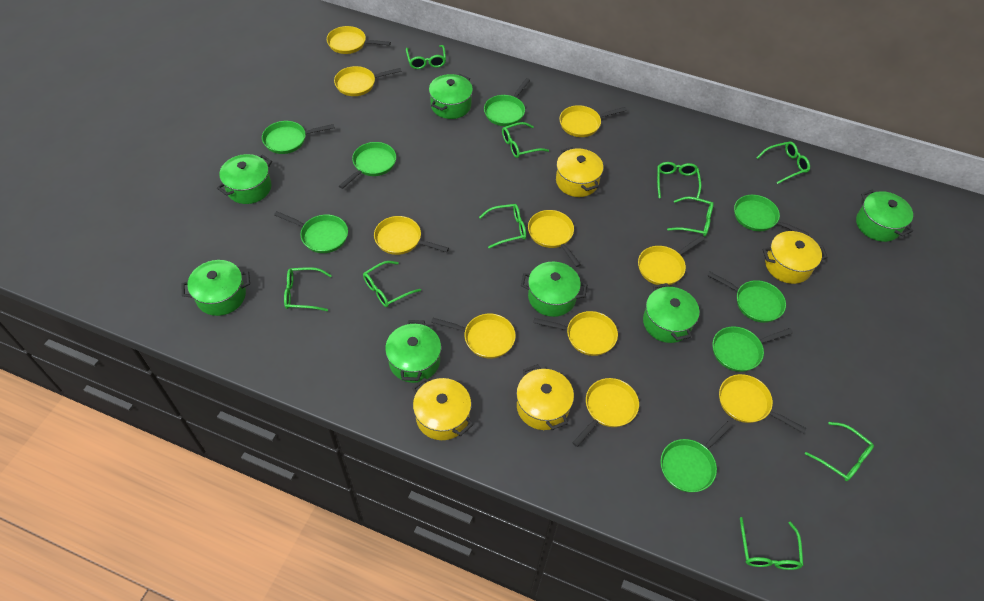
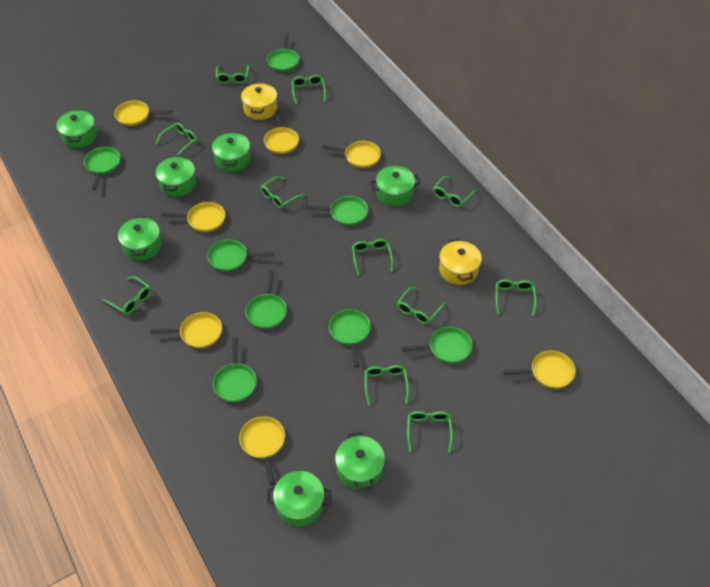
green glasses: 10 -> 11
yellow pan: 10 -> 7
yellow pot: 4 -> 2

